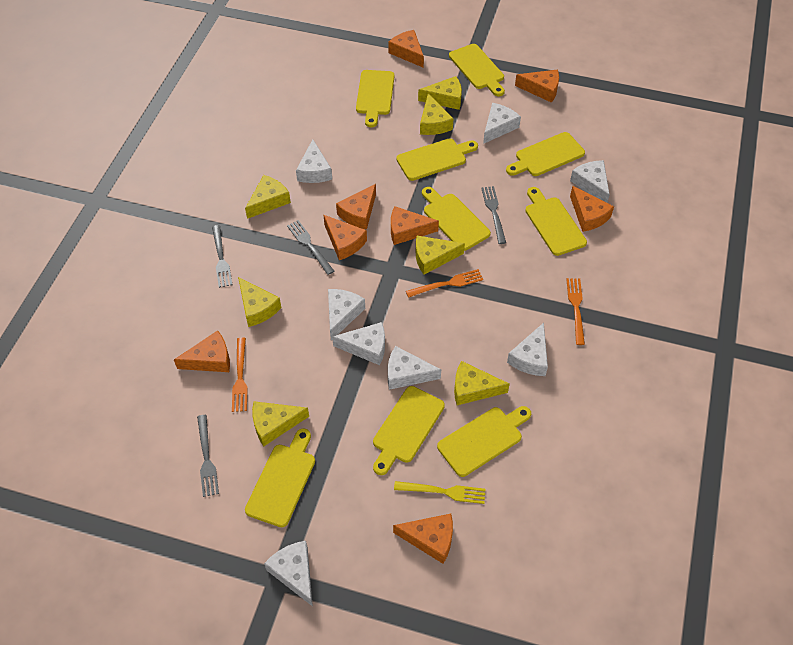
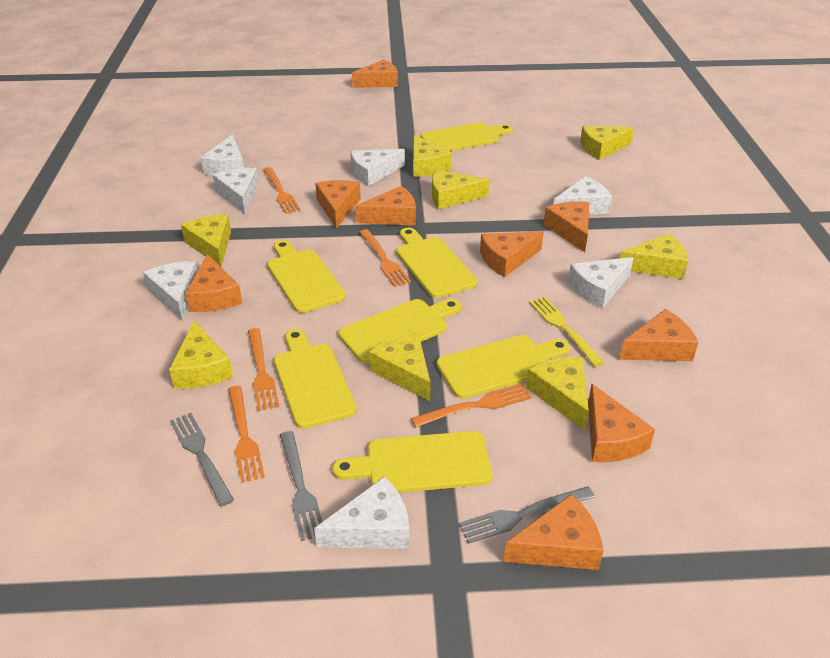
grey fork: 4 -> 3
orange cheese: 8 -> 9
orange fork: 3 -> 5
white cheese: 8 -> 7
yellow cheese: 7 -> 8
yellow cutting board: 9 -> 7

